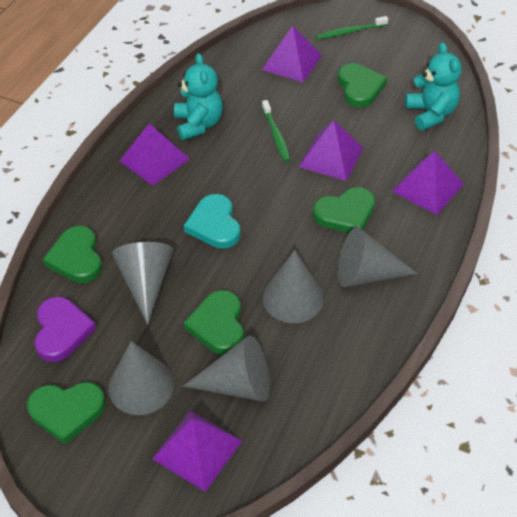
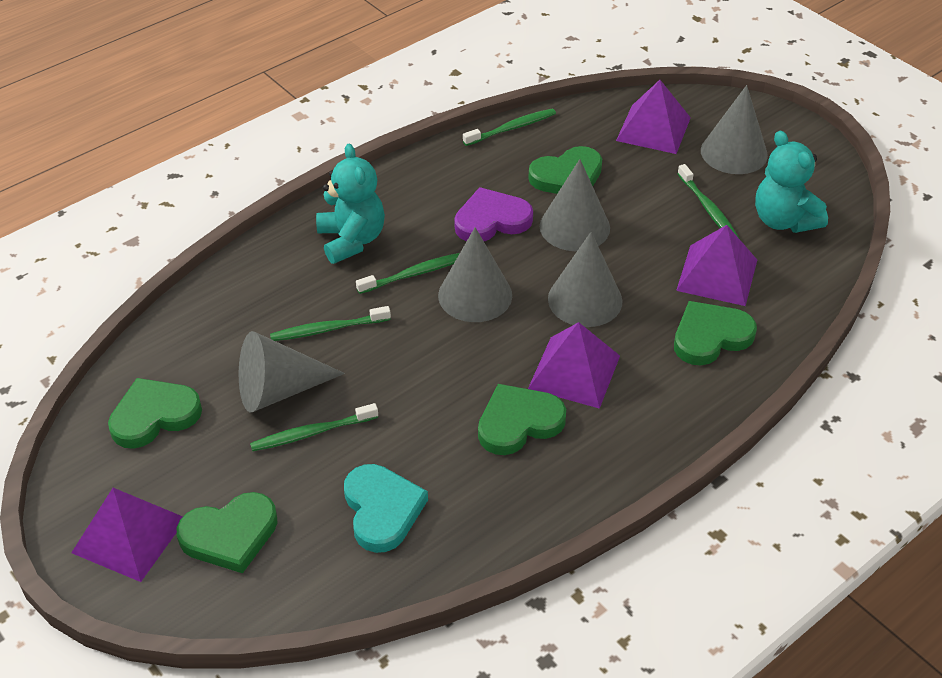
green toothbrush: 2 -> 5
purple pyramid: 5 -> 4

